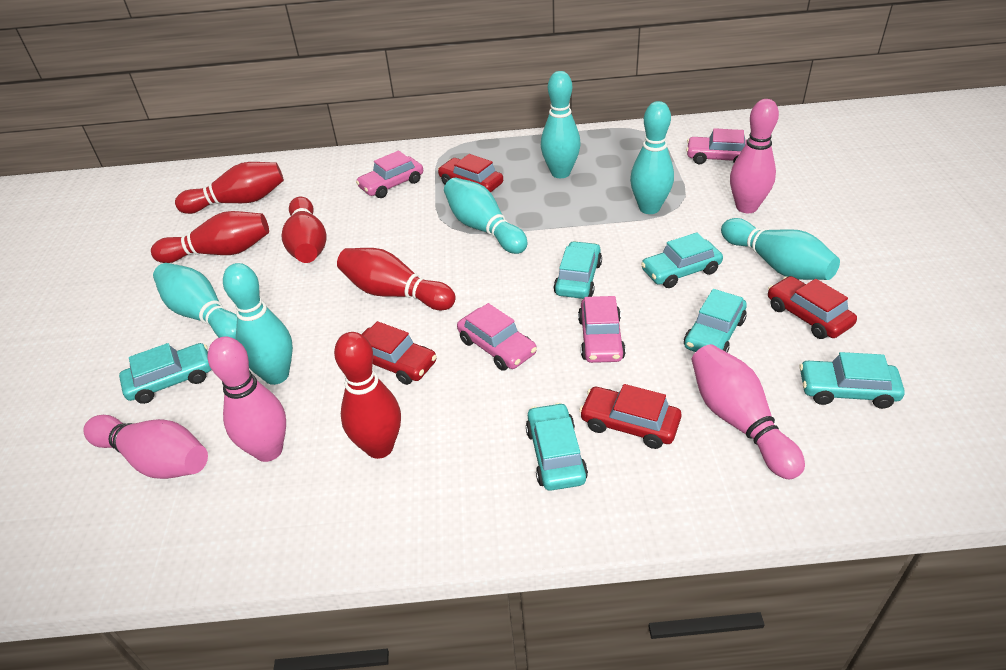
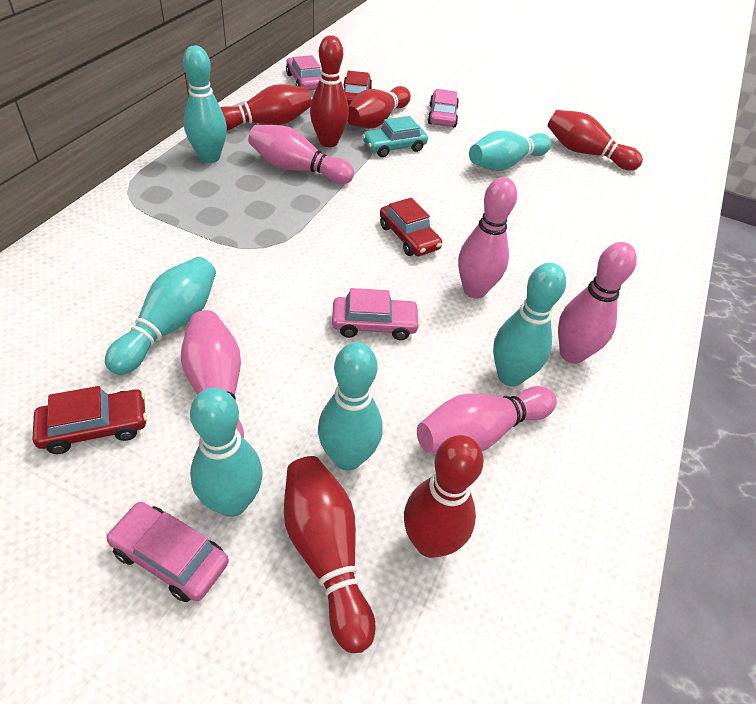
pink bowling pin: 4 -> 5
red bowling pin: 5 -> 6
red car: 4 -> 3
turquoise car: 6 -> 1

